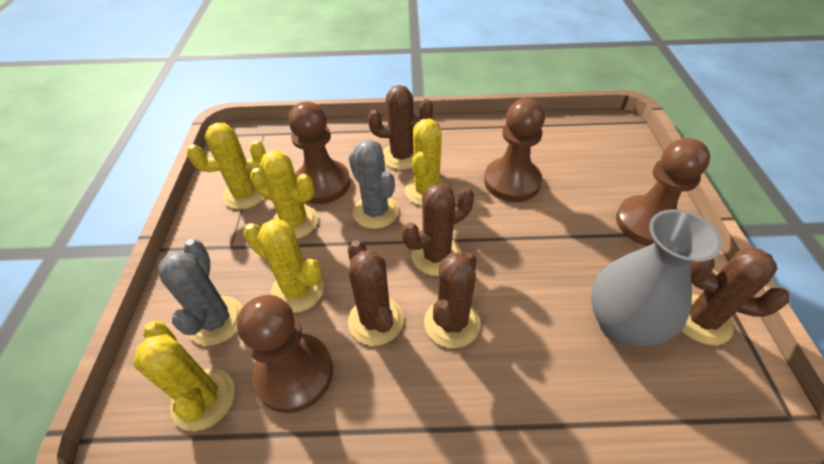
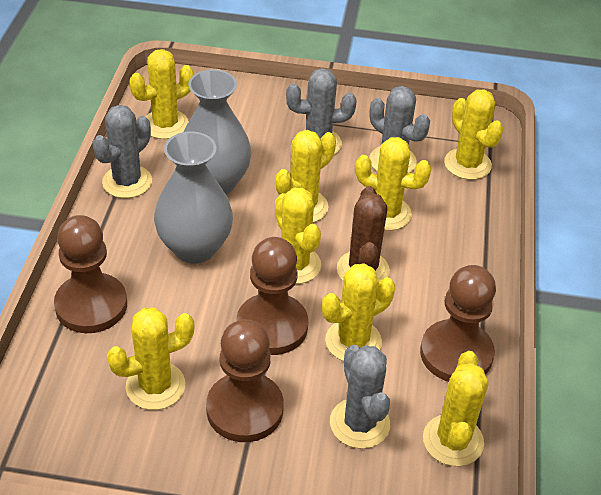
brown cactus: 5 -> 1
grey cactus: 2 -> 4
grey vase: 1 -> 2
yellow cactus: 5 -> 8

